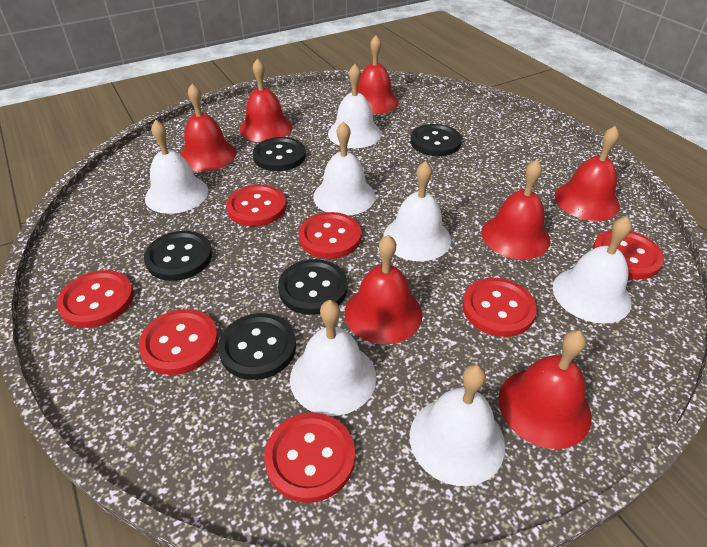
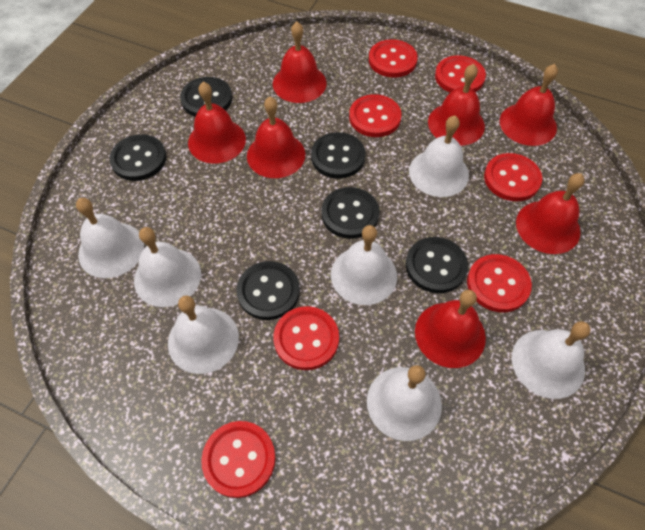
black button: 5 -> 6

